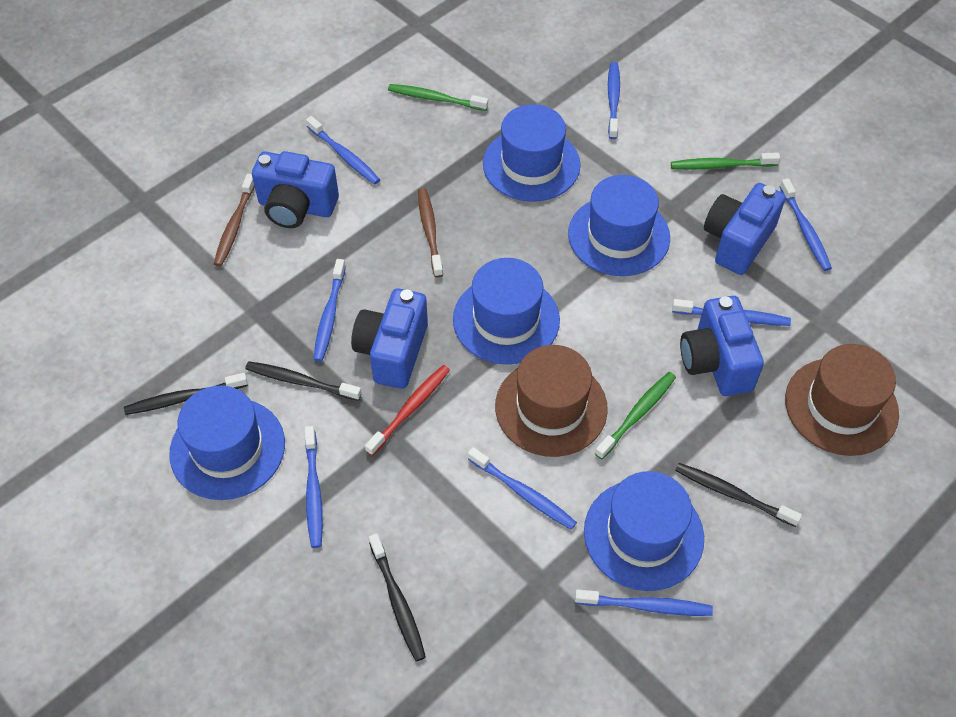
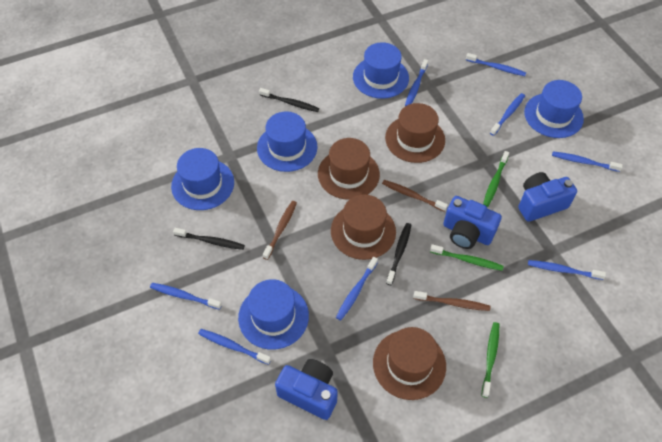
black toothbrush: 4 -> 3
blue camera: 4 -> 3
brown hat: 2 -> 4
brown toothbrush: 2 -> 3
red toothbrush: 1 -> 0

